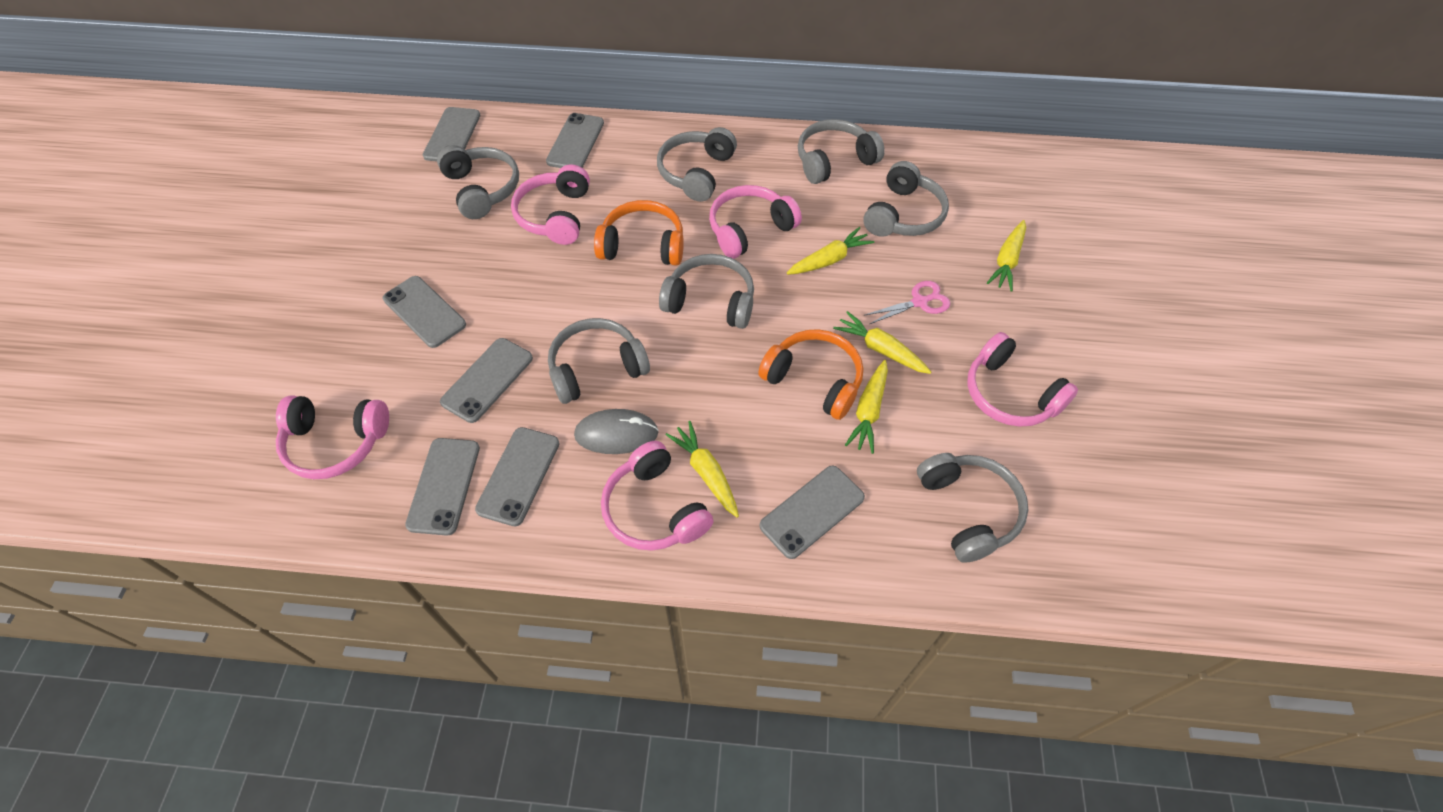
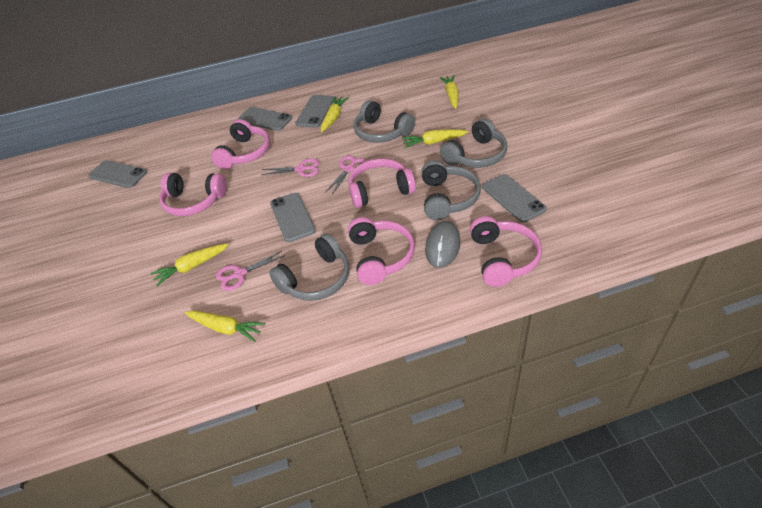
grey headphones: 7 -> 4
grey phone: 7 -> 5
orange headphones: 2 -> 0
pink scissors: 1 -> 3

